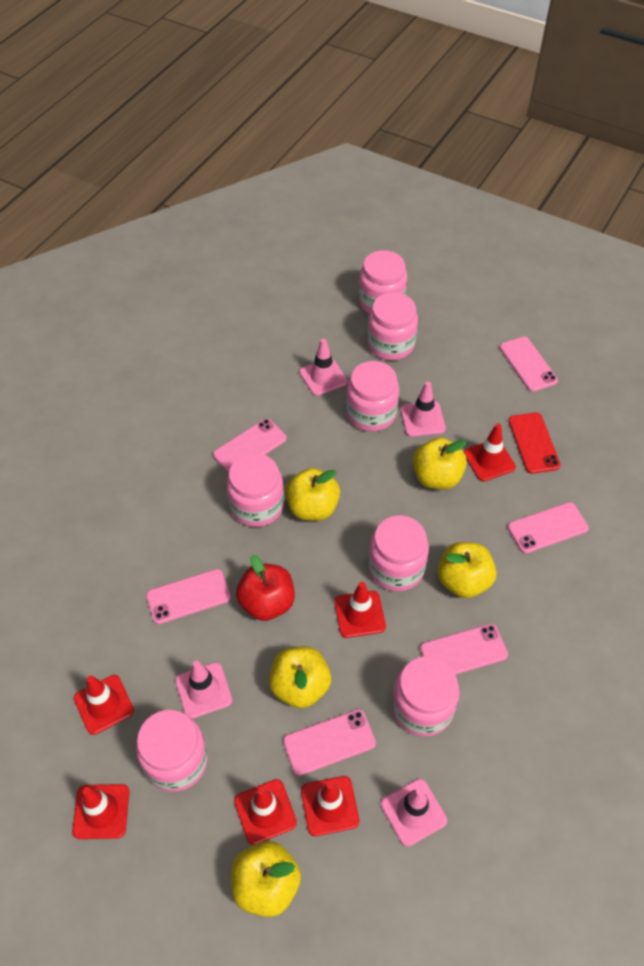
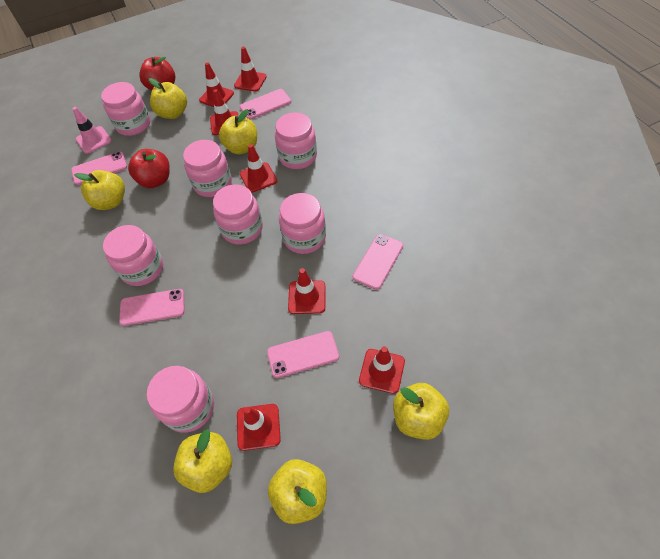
pink phone: 6 -> 5
pink traffic cone: 4 -> 1
red apple: 1 -> 2
red phone: 1 -> 0
red traffic cone: 6 -> 7
yellow apple: 5 -> 6

